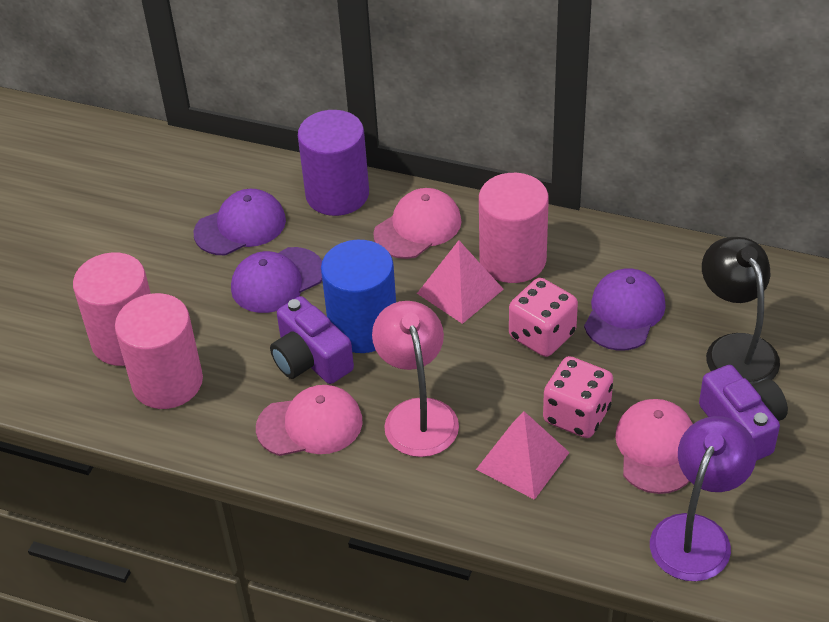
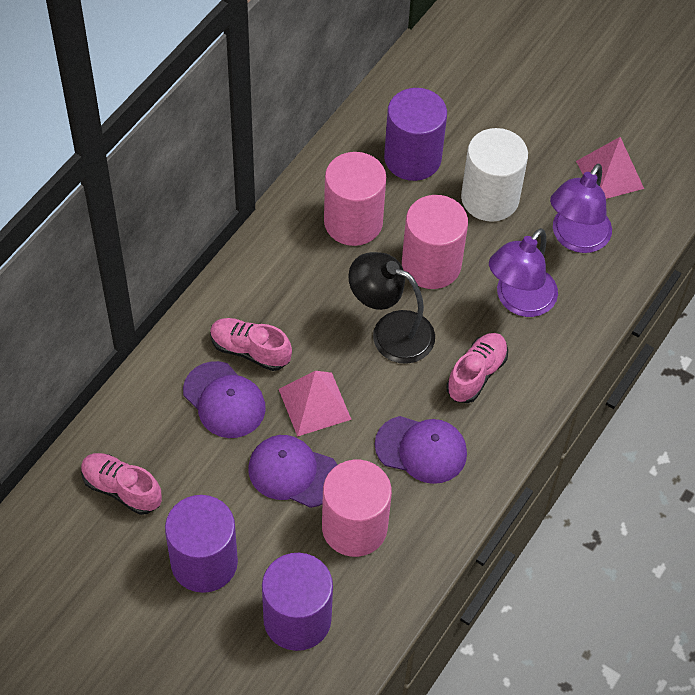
blue cylinder: 1 -> 0
pink cap: 3 -> 0
pink dice: 2 -> 0
pink lamp: 1 -> 0
pink shoe: 0 -> 3
purple camera: 2 -> 0
purple cylinder: 1 -> 3
purple lamp: 1 -> 2
white cylinder: 0 -> 1

